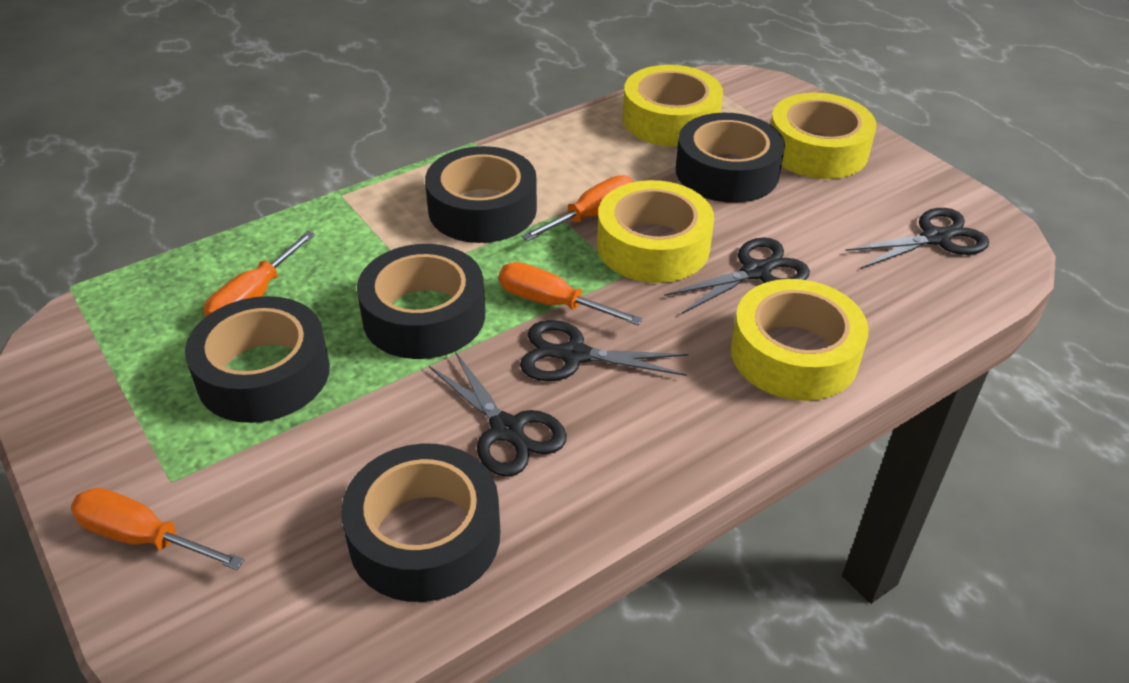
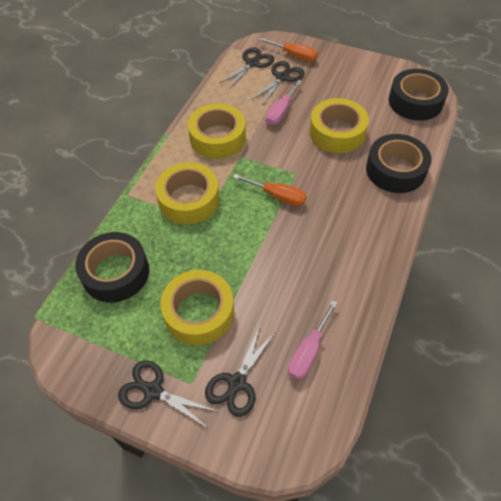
black tape: 5 -> 3
orange screwdriver: 4 -> 2
pink screwdriver: 0 -> 2

